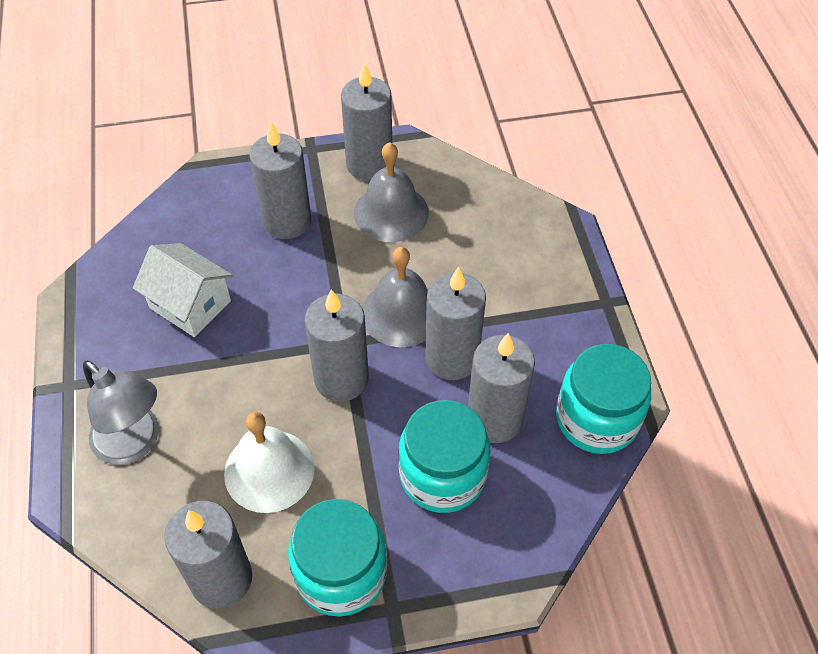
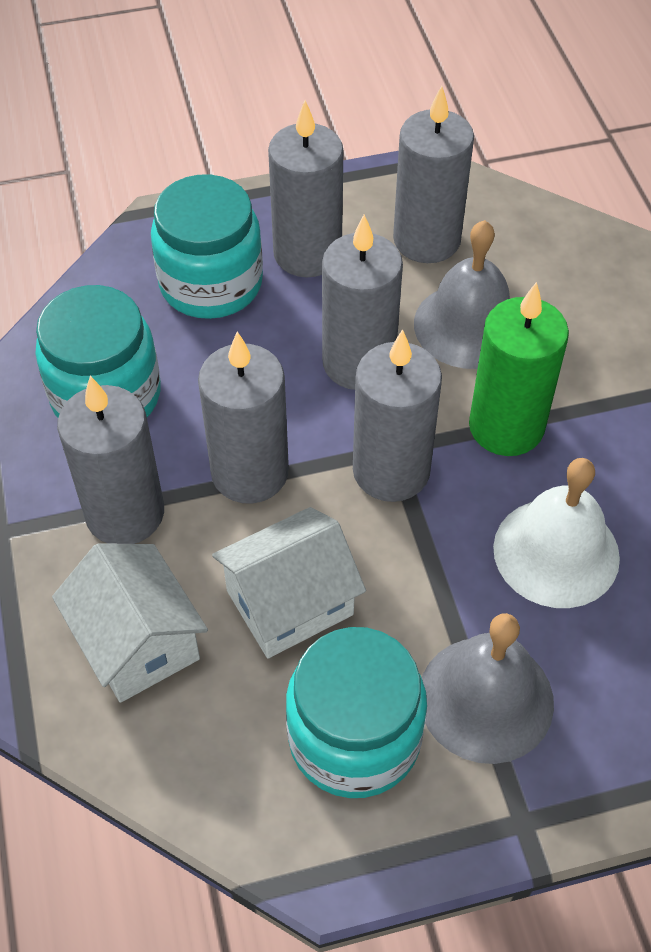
green candle: 0 -> 1
grey lamp: 1 -> 0
white house: 1 -> 2

